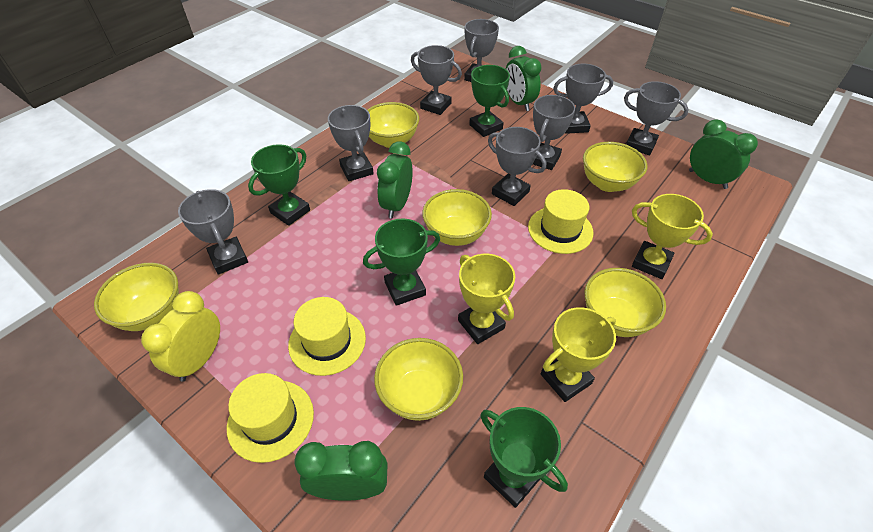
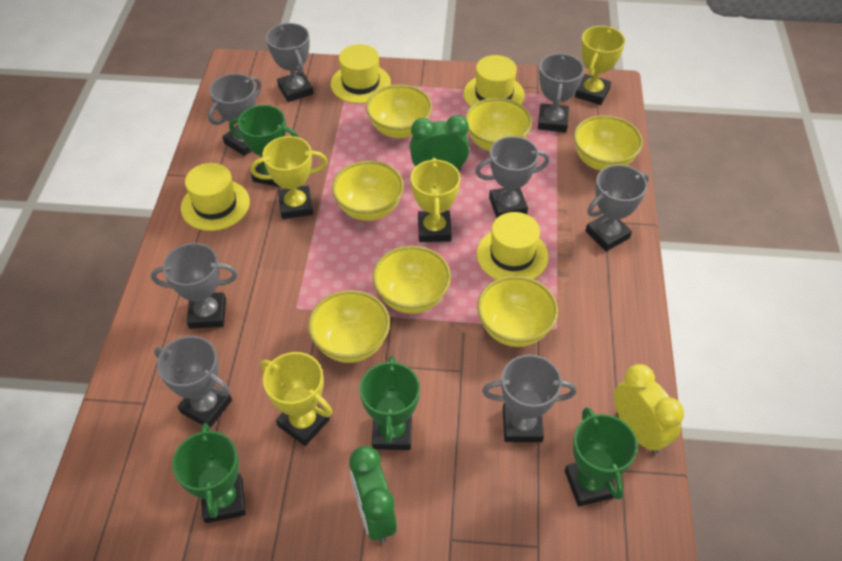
green clock: 4 -> 2
yellow bowl: 6 -> 7
yellow hat: 3 -> 4
yellow trophy: 3 -> 4

